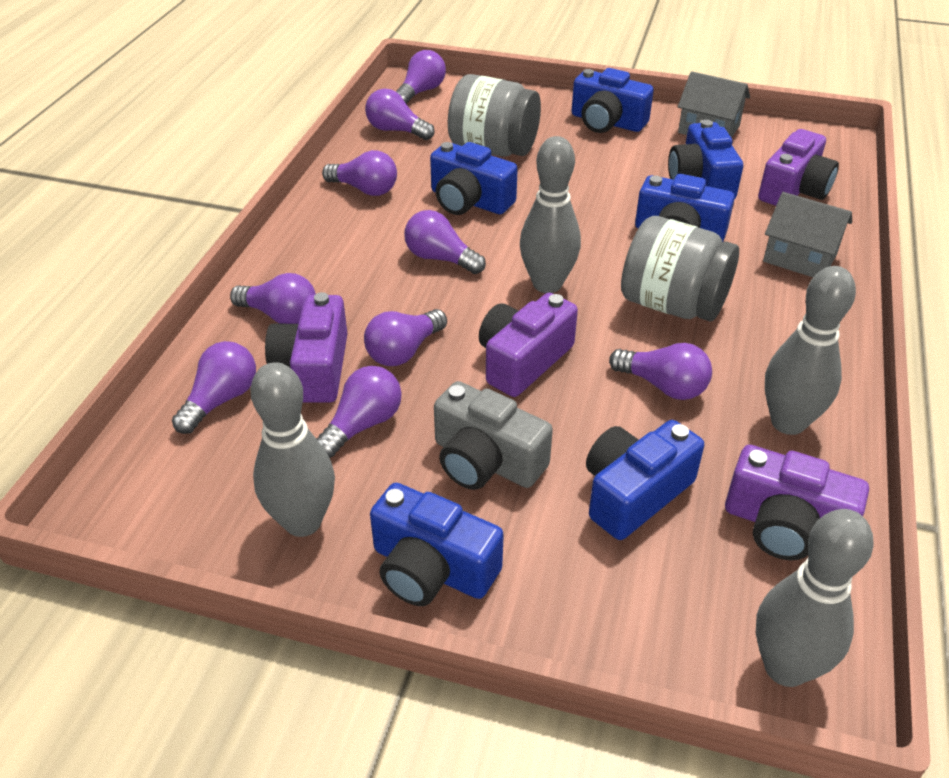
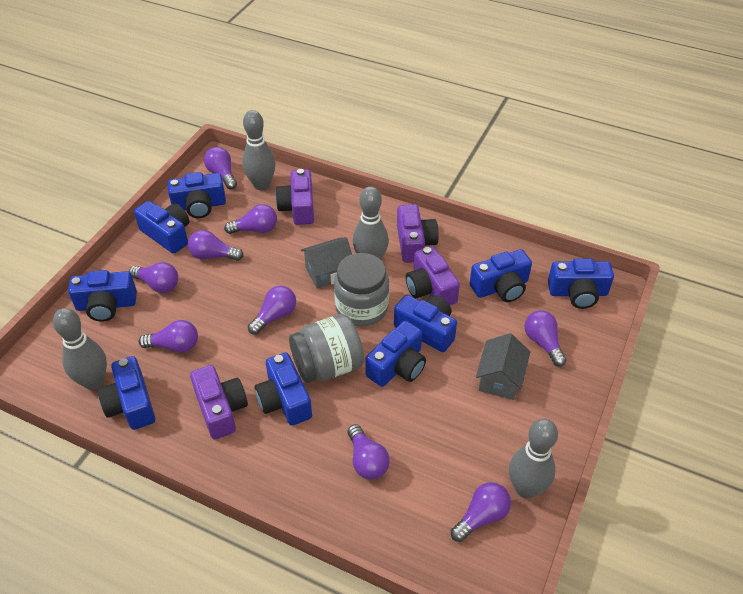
blue camera: 6 -> 9
grey camera: 1 -> 0

